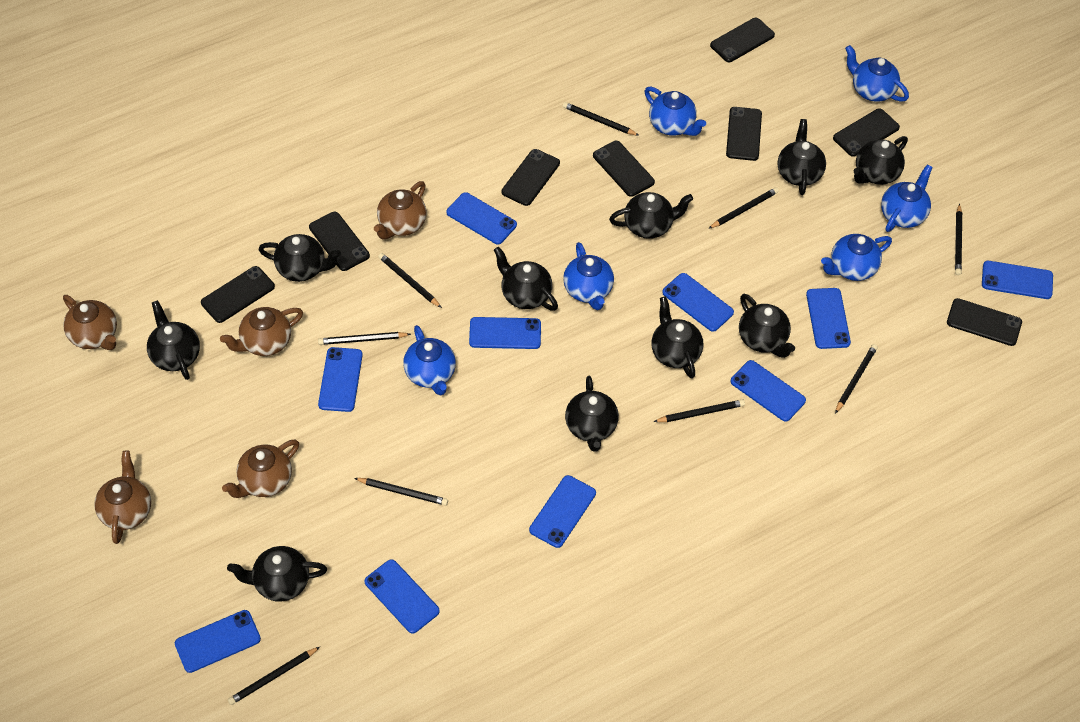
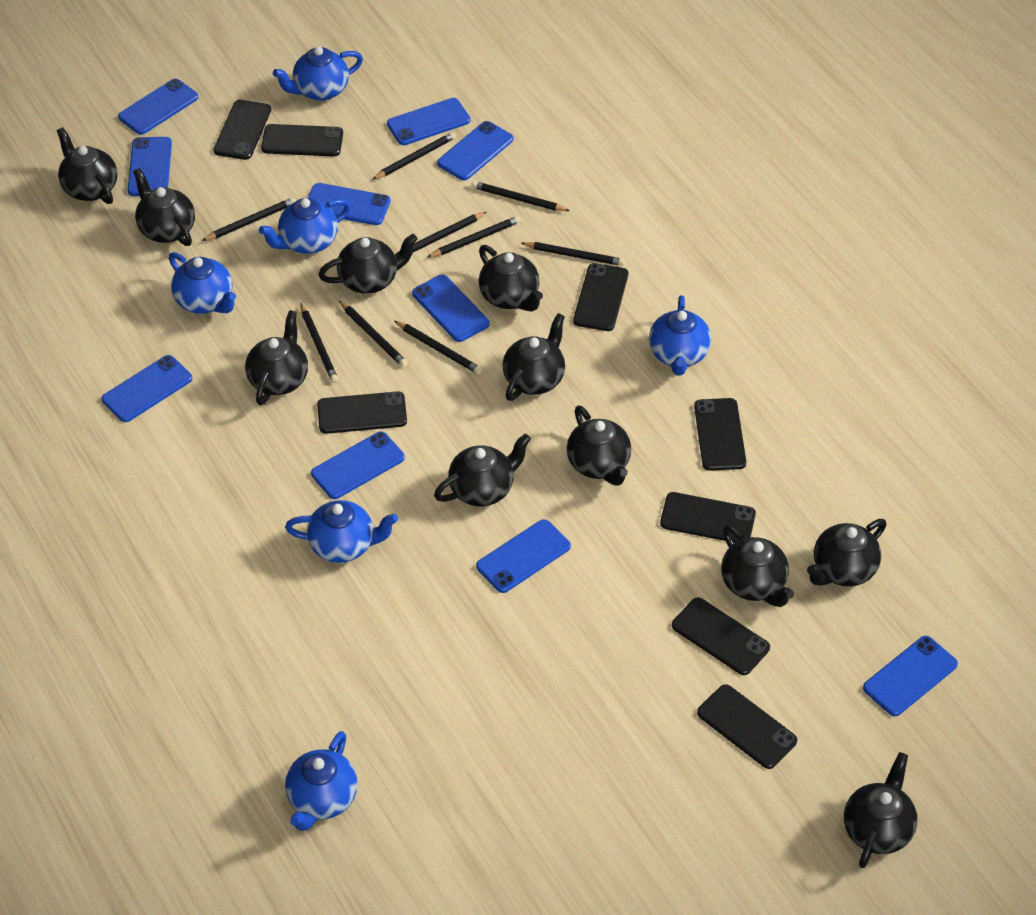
black teapot: 10 -> 11
brown teapot: 5 -> 0

